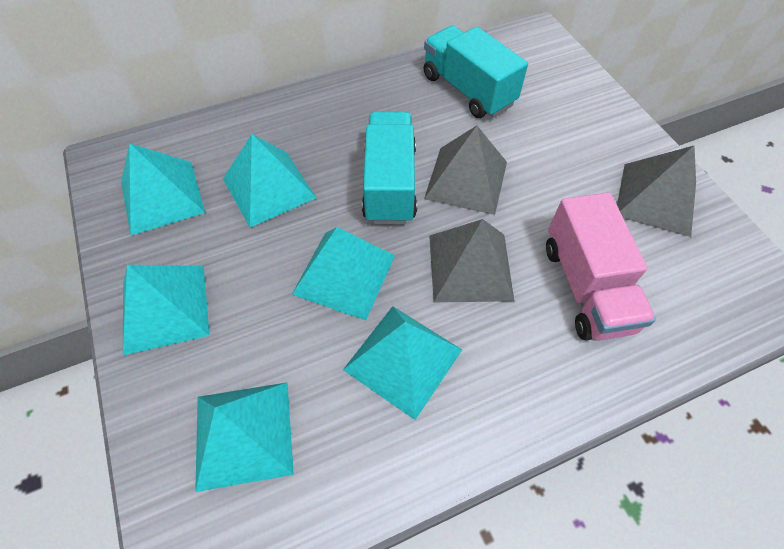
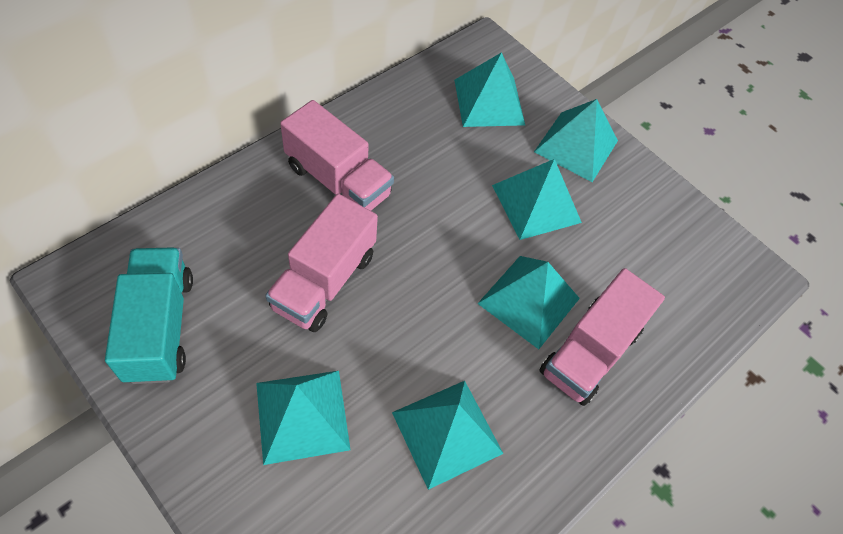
grey pyramid: 3 -> 0
pink truck: 1 -> 3
turquoise truck: 2 -> 1

